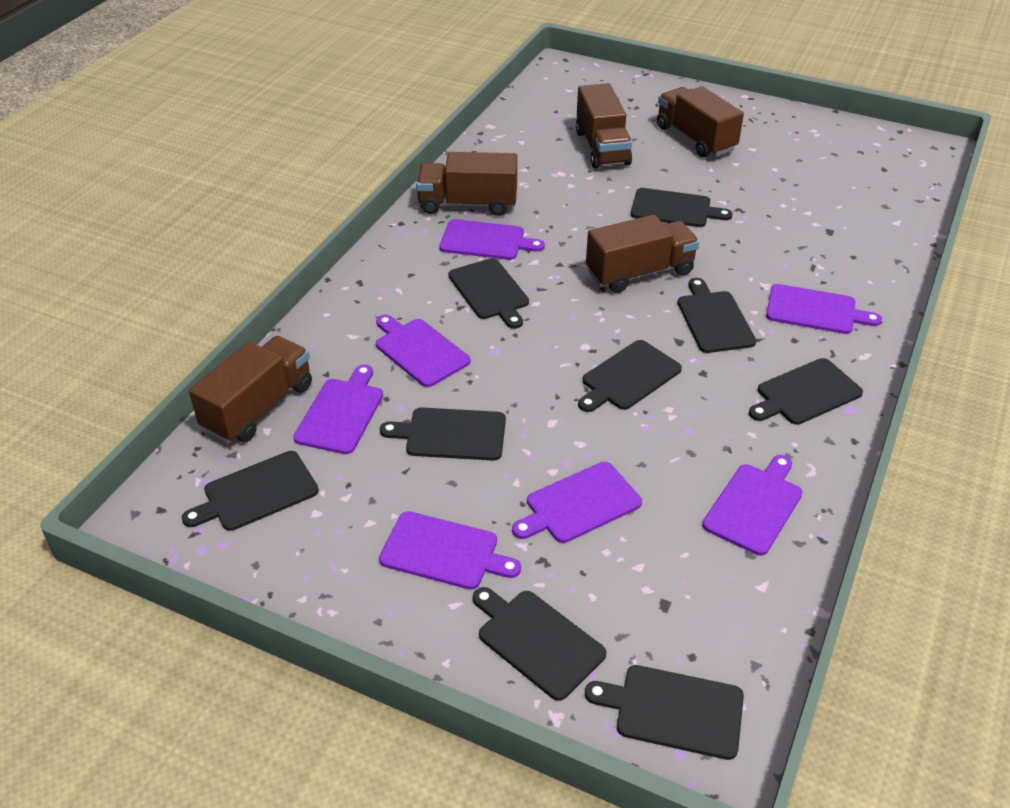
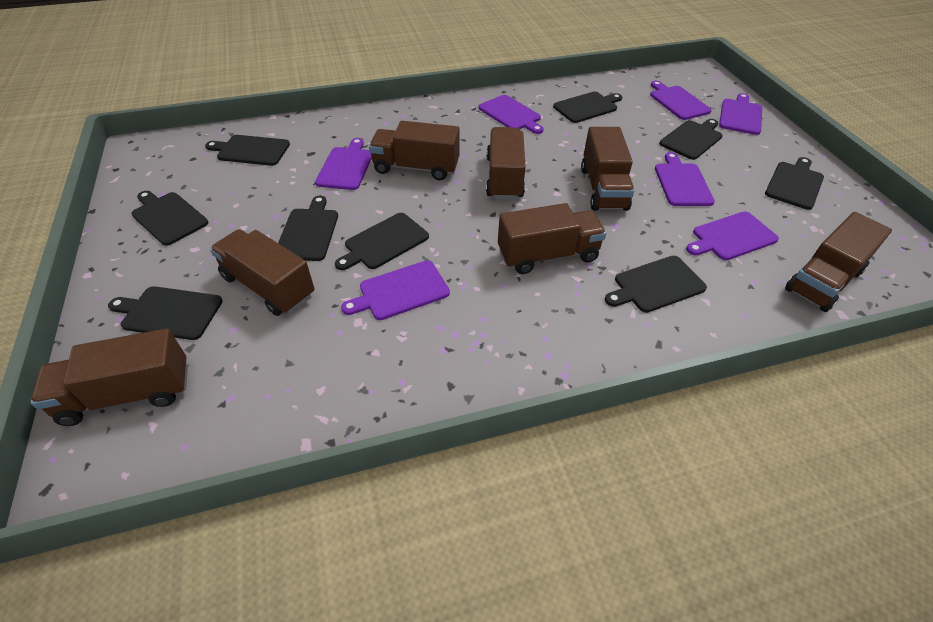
brown truck: 5 -> 7

